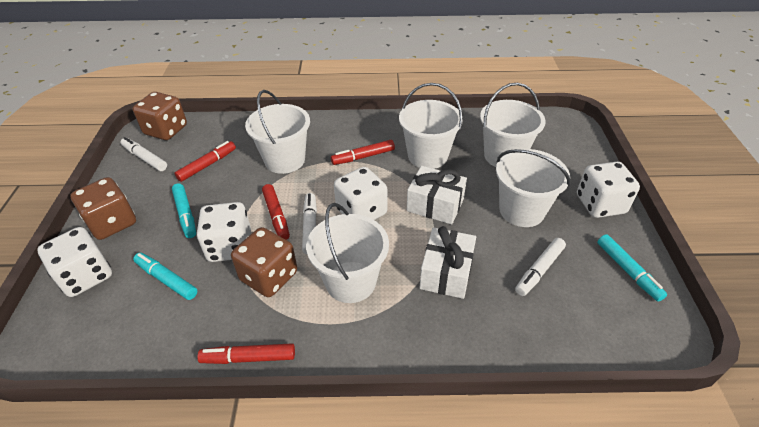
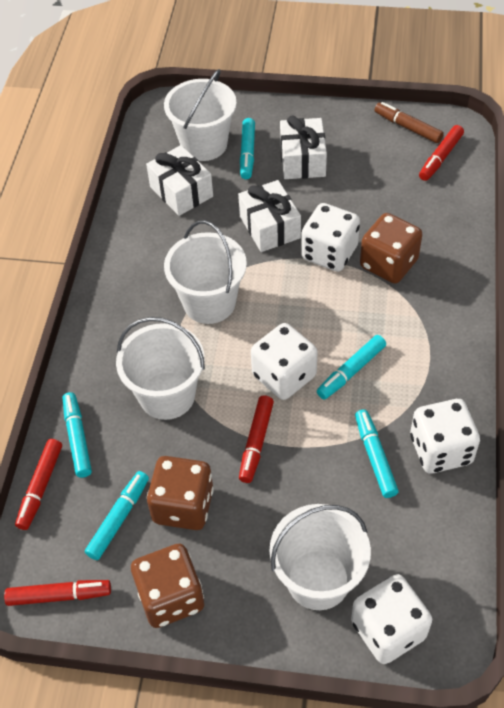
brown marker: 0 -> 1
turquoise marker: 3 -> 5
white bucket: 5 -> 4
white gift: 2 -> 3
white marker: 3 -> 0

